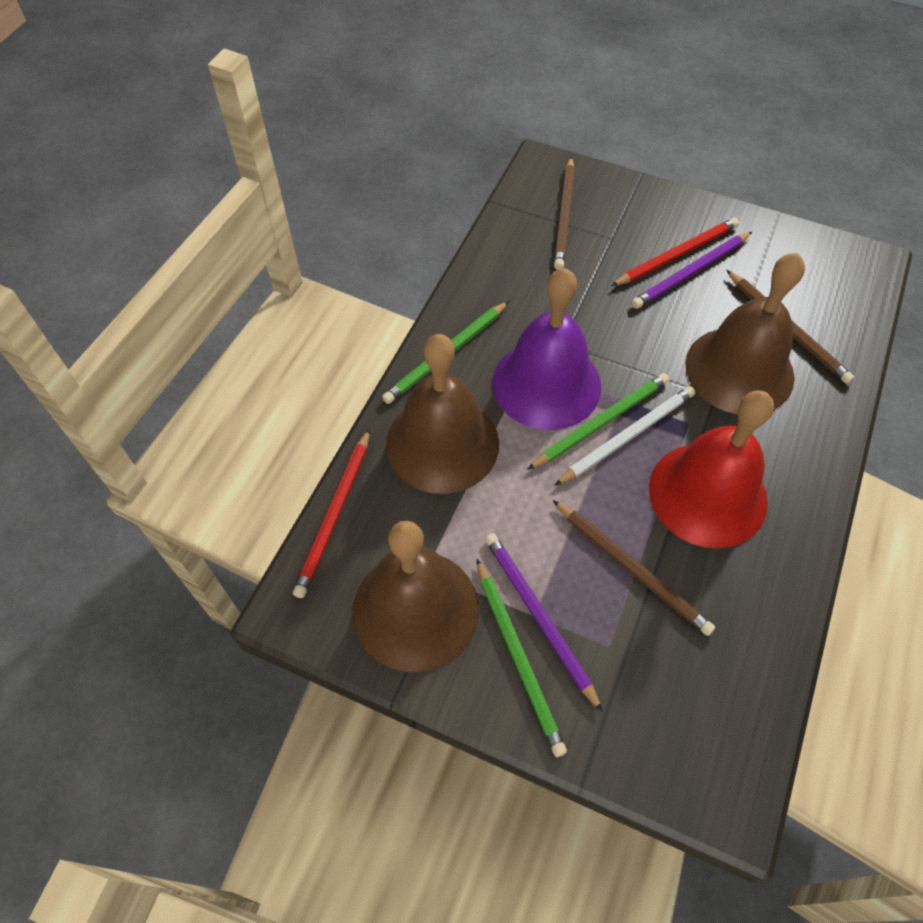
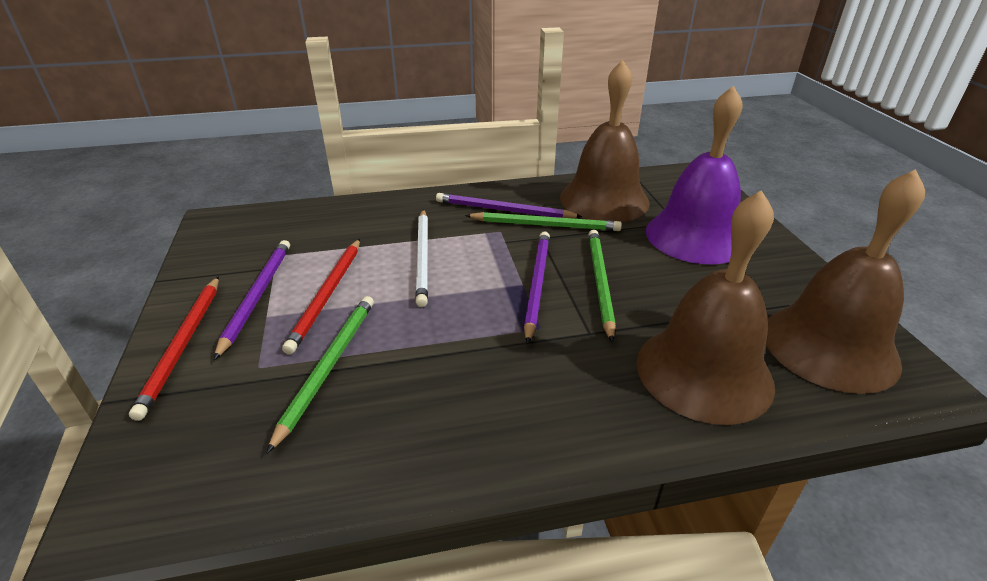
brown pencil: 3 -> 0
purple pencil: 2 -> 3
red bell: 1 -> 0

